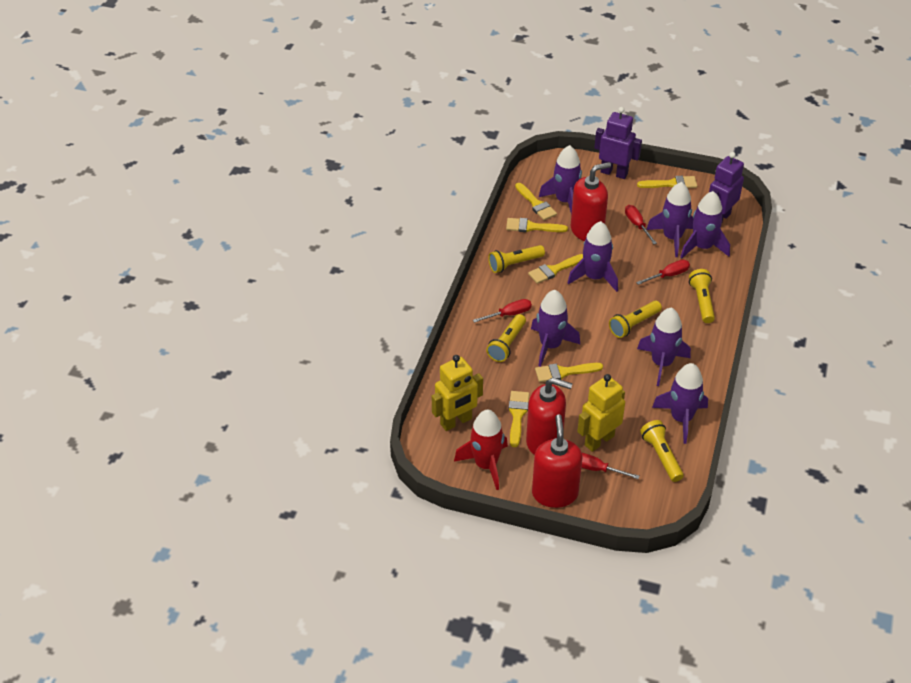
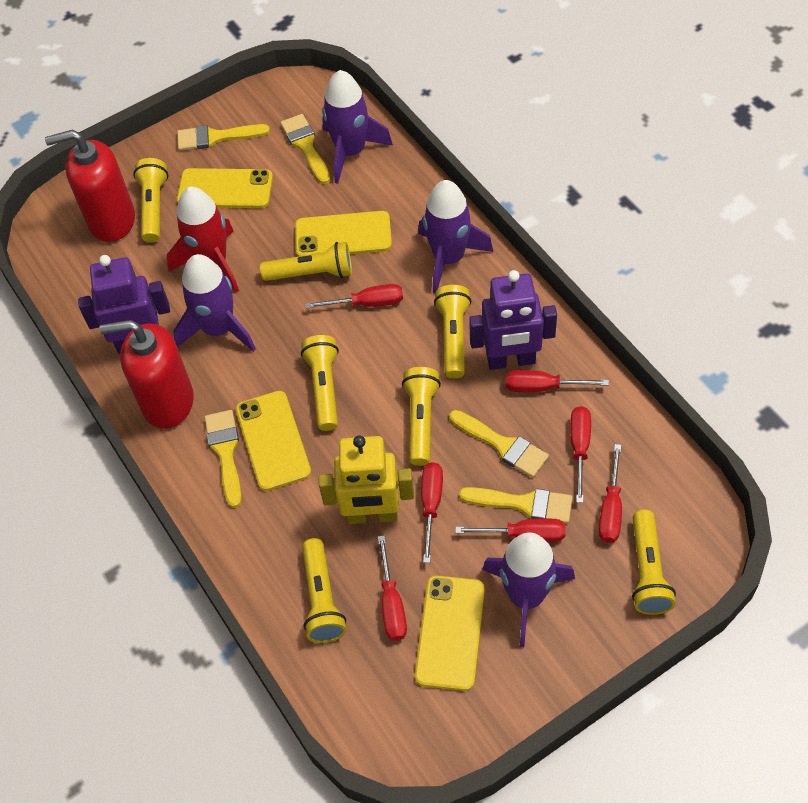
purple rocket: 7 -> 4
red screwdriver: 4 -> 7
red soap dispenser: 3 -> 2
yellow brush: 6 -> 5
yellow flashlight: 5 -> 7
yellow phone: 0 -> 4
yellow robot: 2 -> 1

